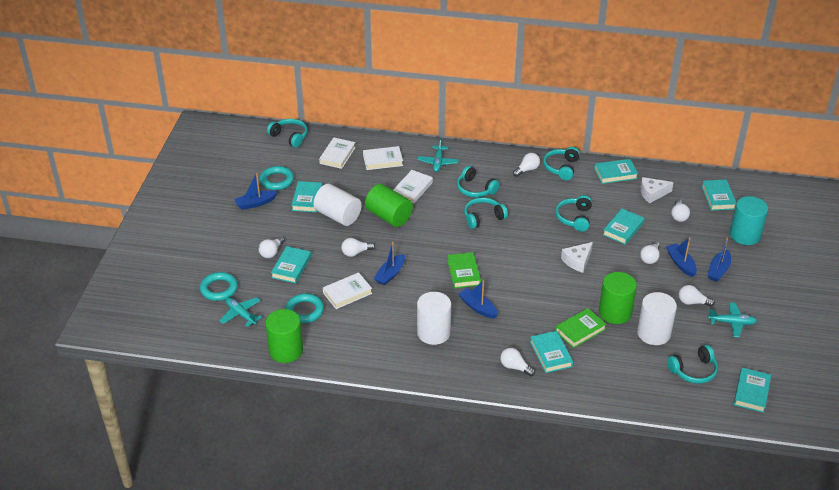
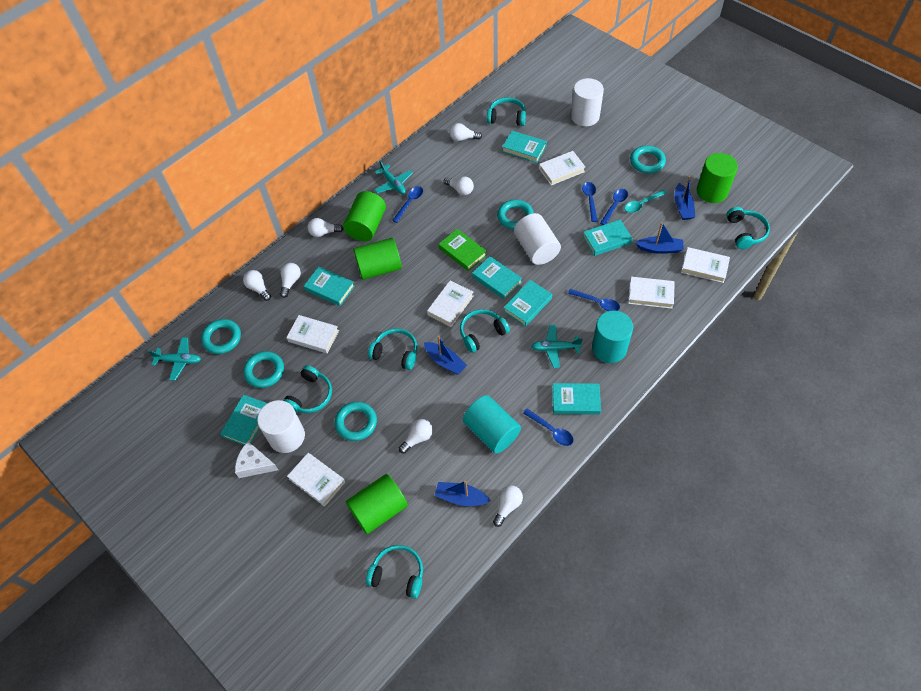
blue boat: 5 -> 4
blue spoon: 0 -> 5
green book: 2 -> 1
green cylinder: 3 -> 4
turquoise cylinder: 1 -> 2
turquoise ring: 3 -> 5
turquoise spoon: 0 -> 1
white book: 4 -> 6
white cheese: 2 -> 1

